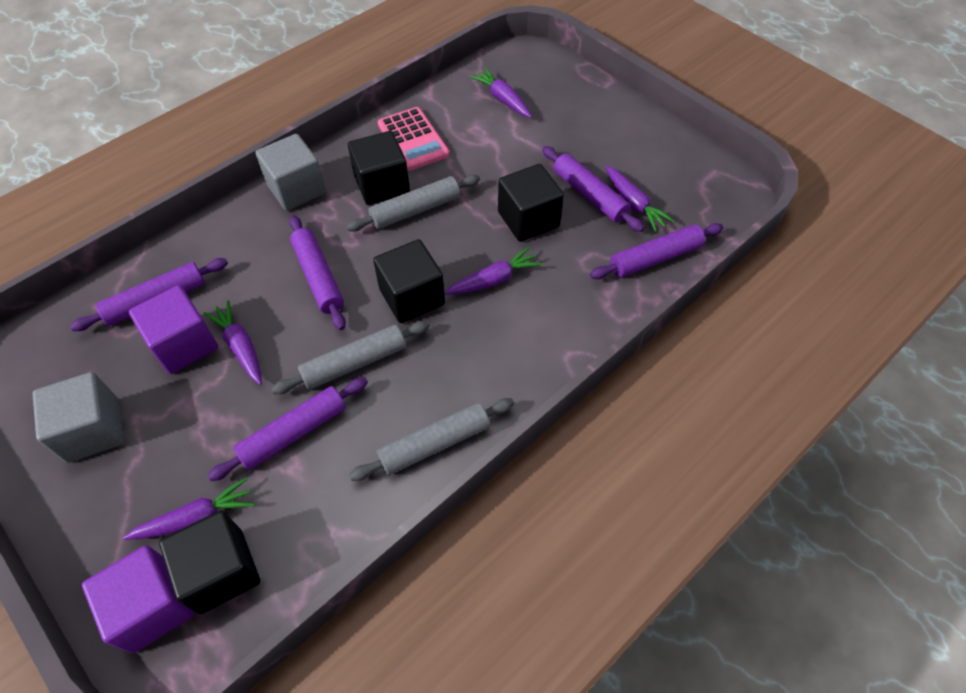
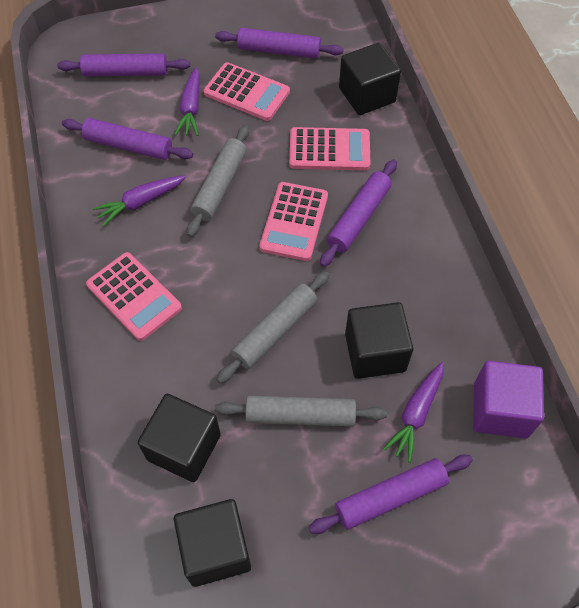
grey cube: 2 -> 0
pink calculator: 1 -> 4
purple carrot: 5 -> 3
purple cube: 2 -> 1

